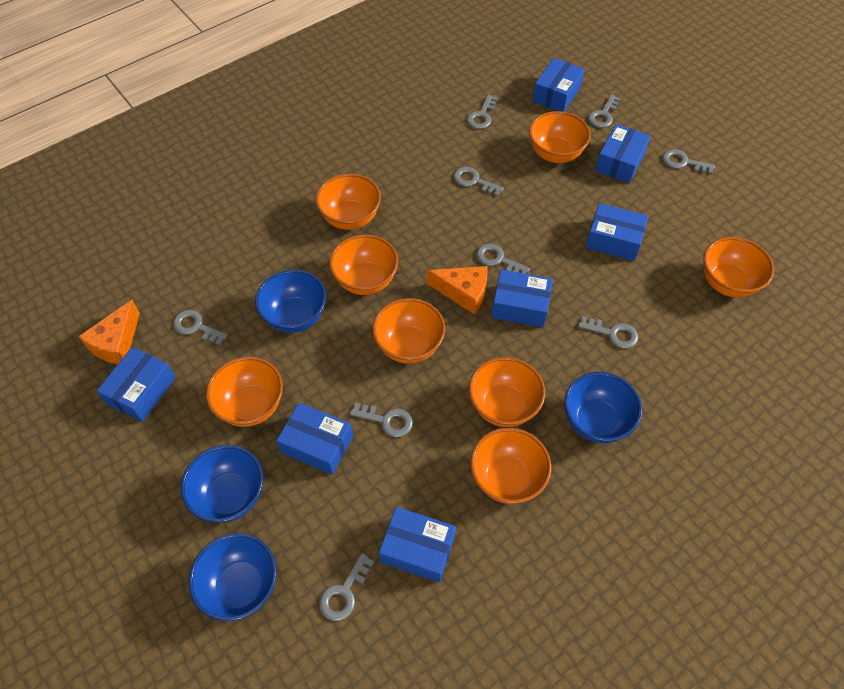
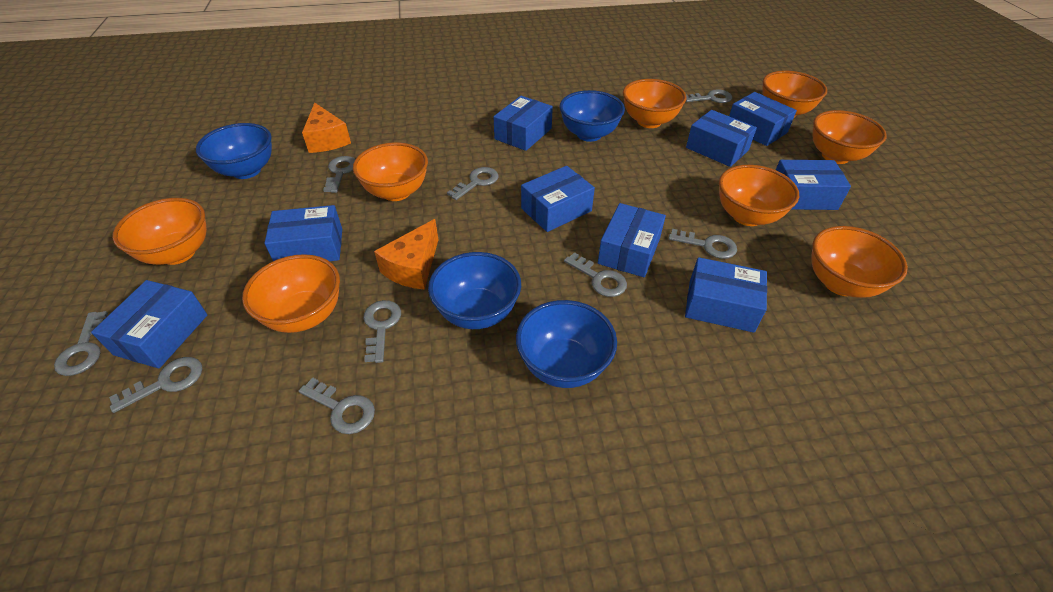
blue box: 7 -> 9

